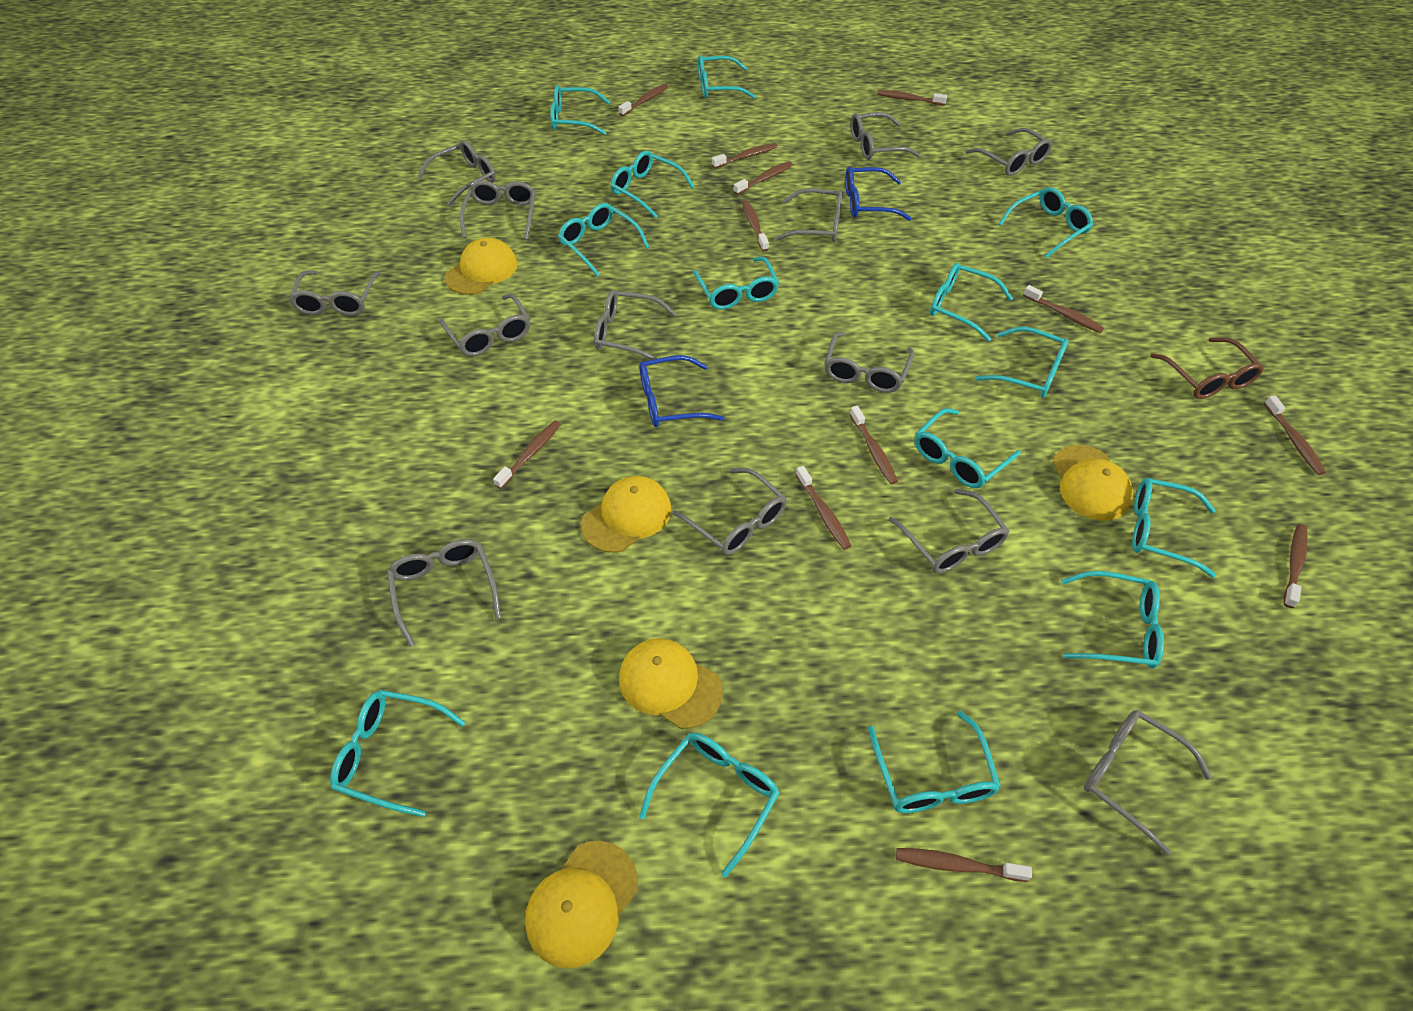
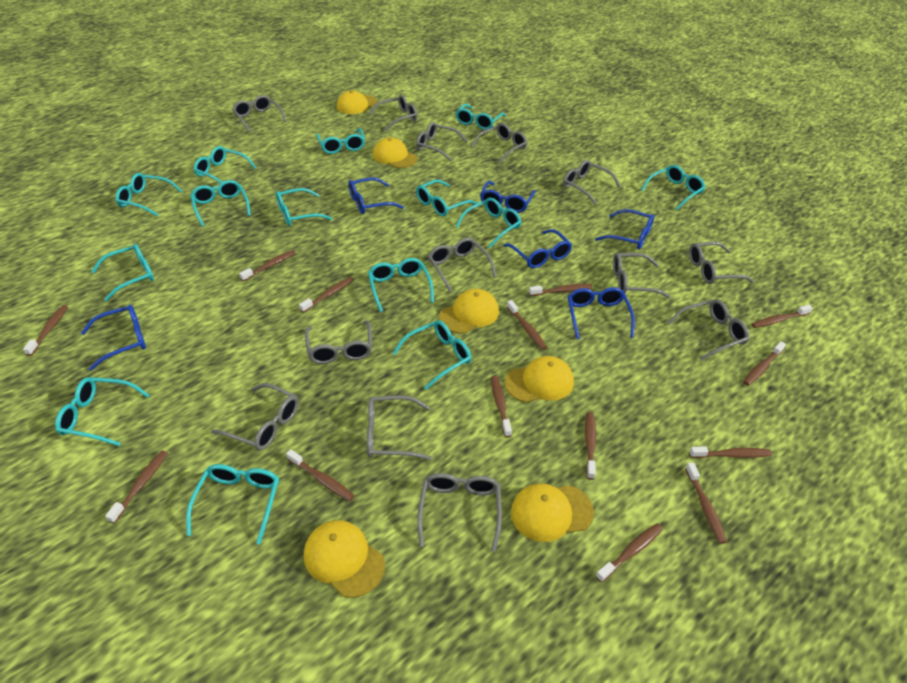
blue glasses: 2 -> 6
brown glasses: 1 -> 0
brown toothbrush: 12 -> 14
yellow cap: 5 -> 6

